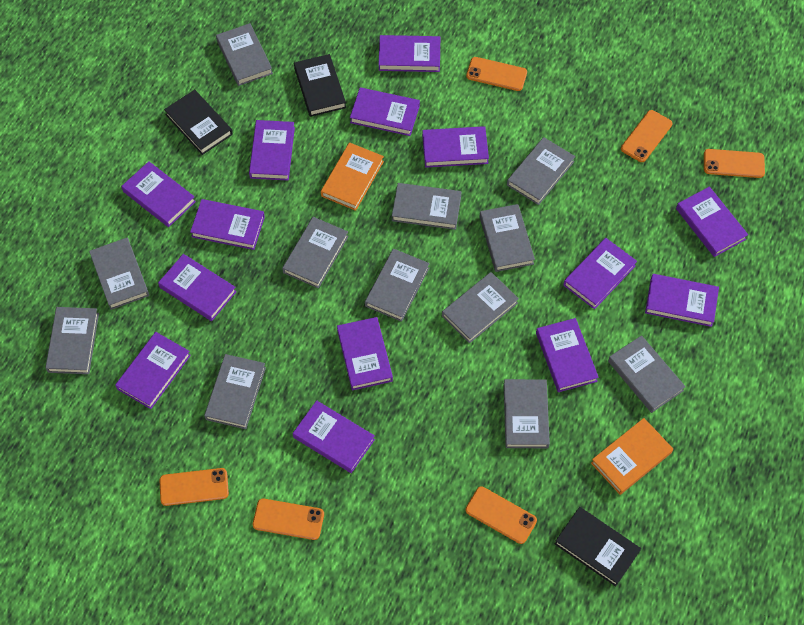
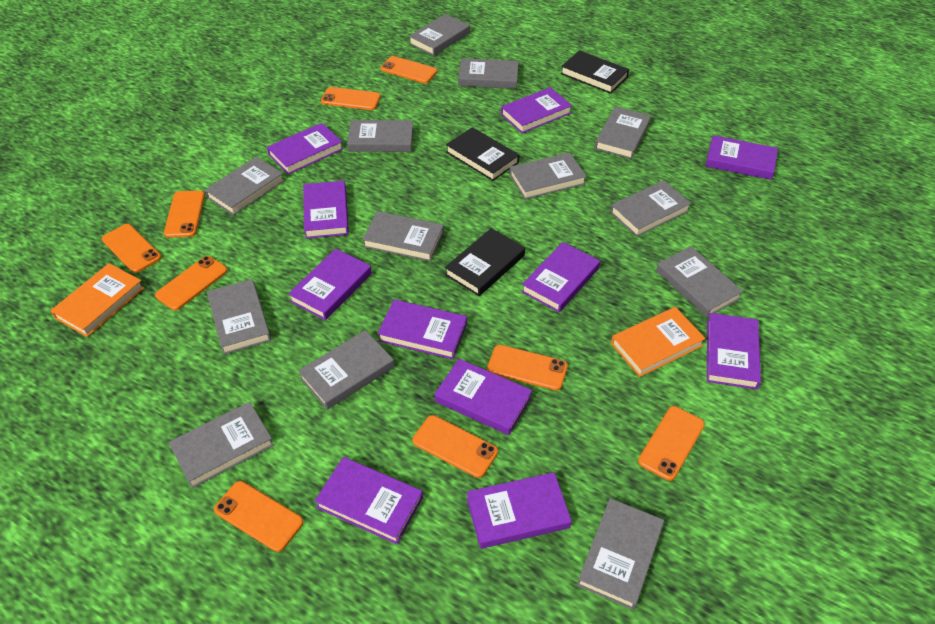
grey book: 12 -> 13
orange phone: 6 -> 9
purple book: 14 -> 11

